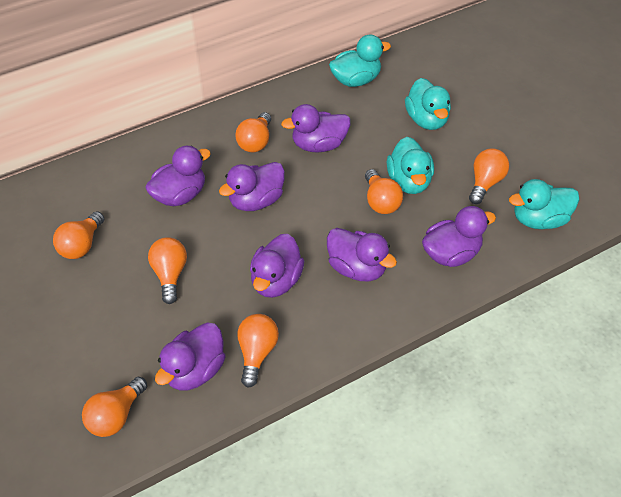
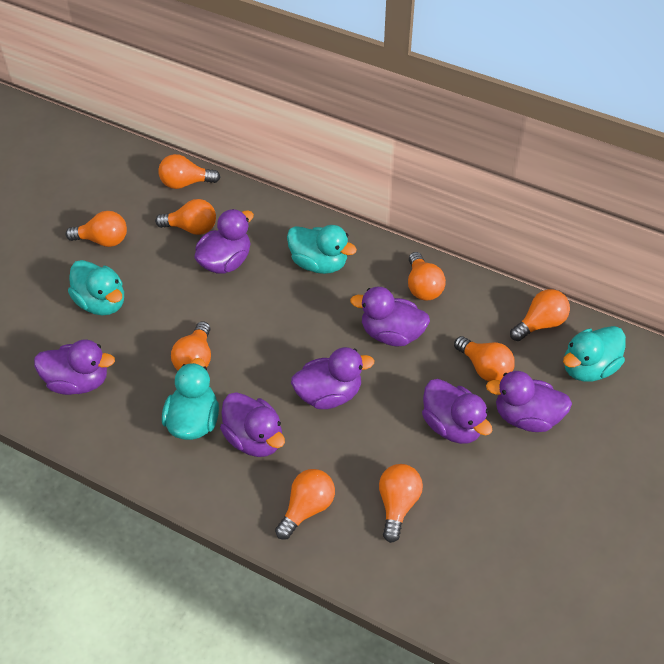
orange light bulb: 7 -> 9

